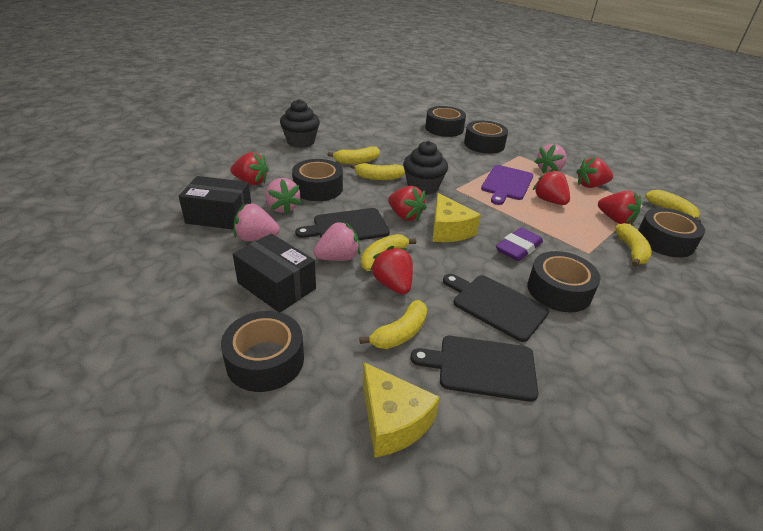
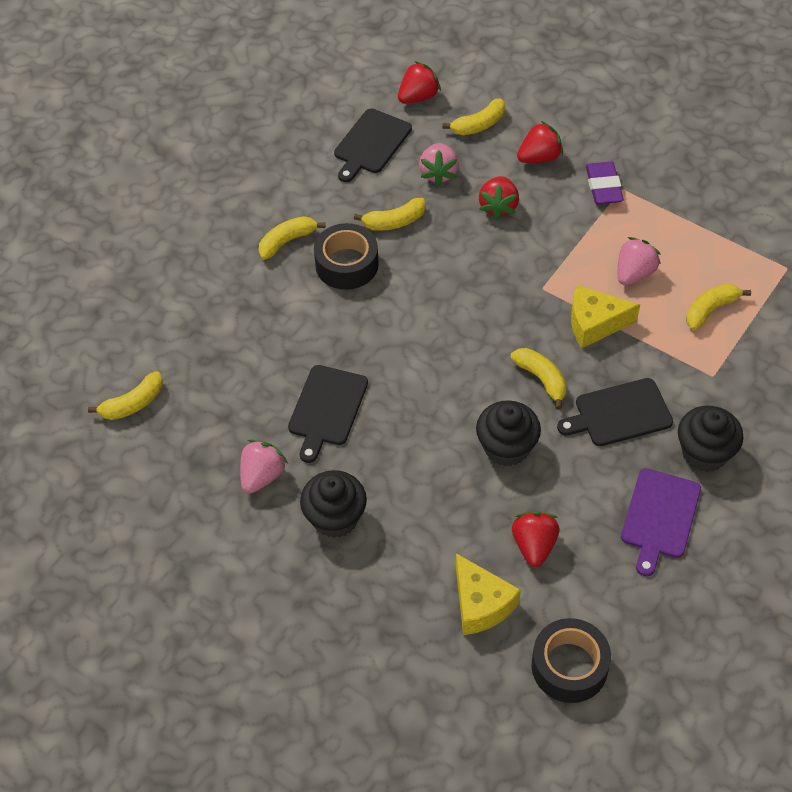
black box: 2 -> 0
black cupcake: 2 -> 3
black tape: 6 -> 2
pink strawberry: 4 -> 3
red strawberry: 6 -> 4

